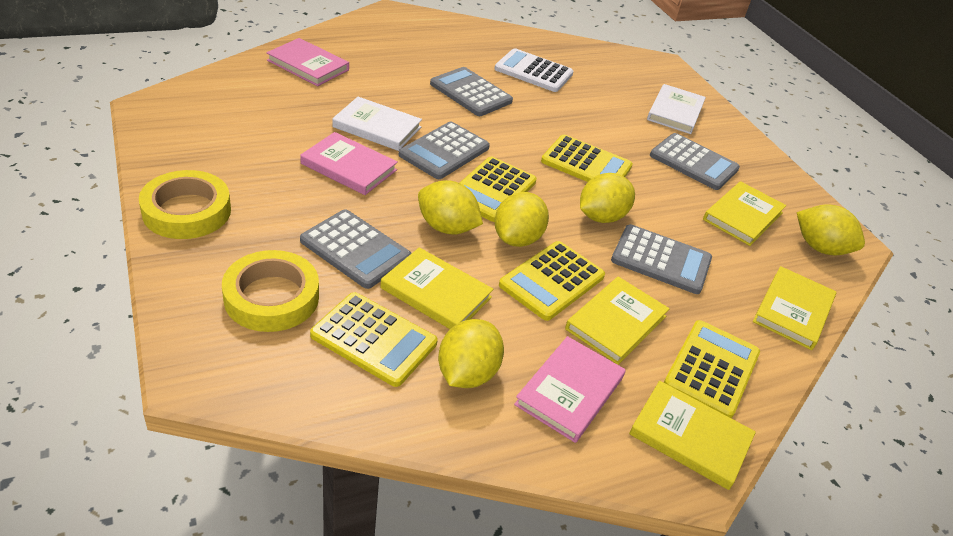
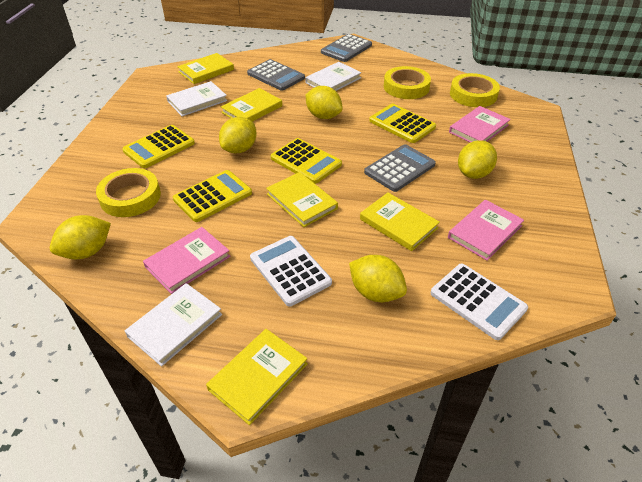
grey calculator: 5 -> 3
white book: 2 -> 3
white calculator: 1 -> 2
yellow calculator: 5 -> 4
yellow tape: 2 -> 3

